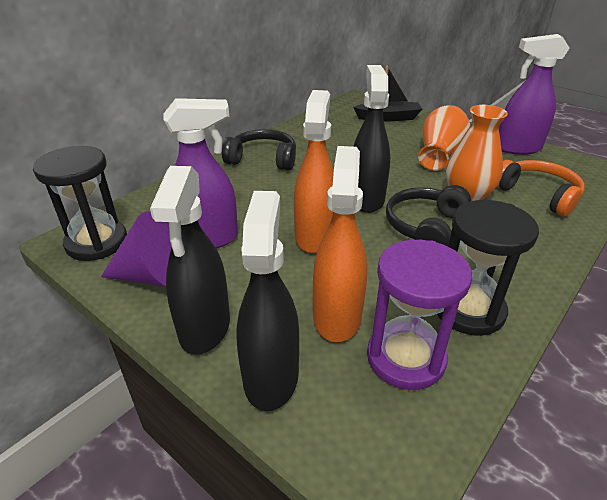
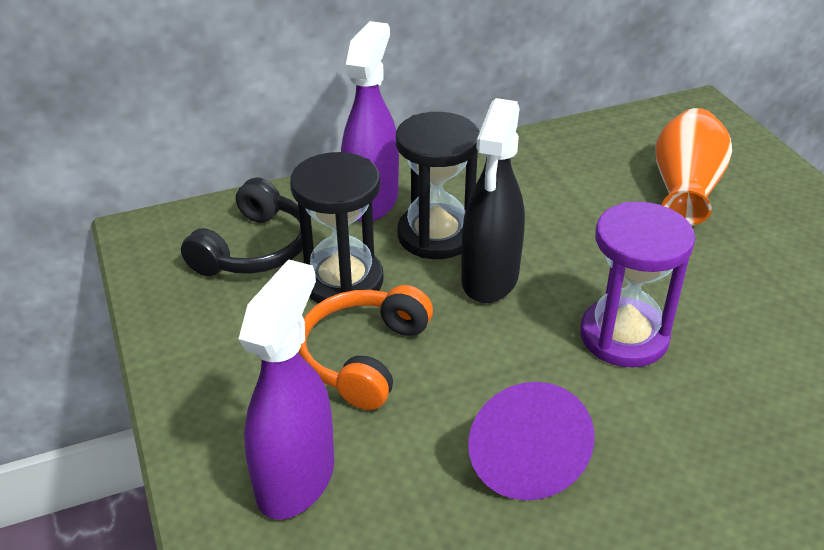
black boat: 1 -> 0
black headphones: 2 -> 1
black spray bottle: 3 -> 1
orange spray bottle: 2 -> 0
orange vase: 2 -> 1

